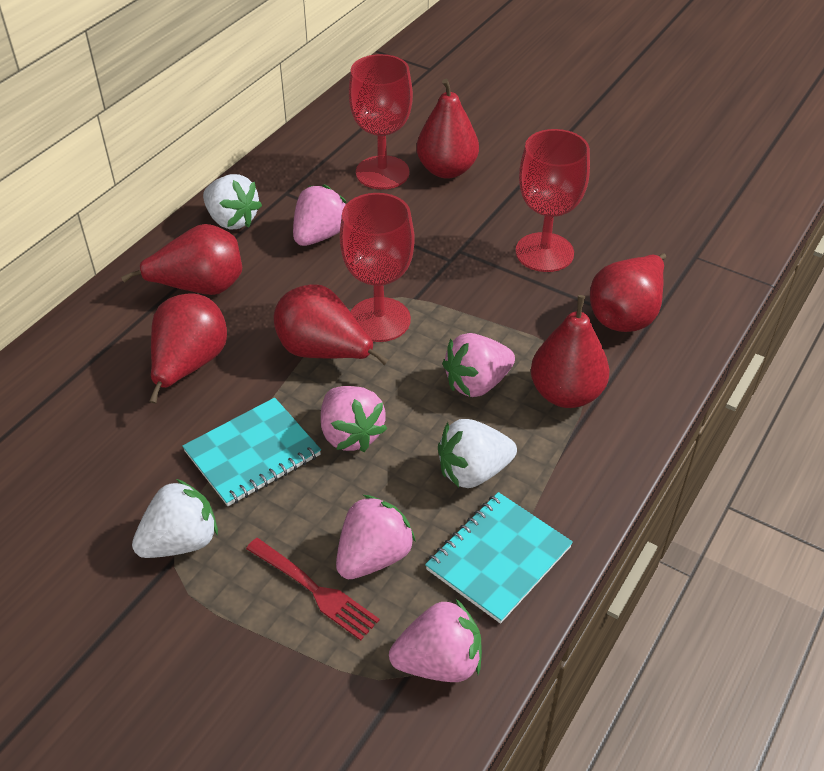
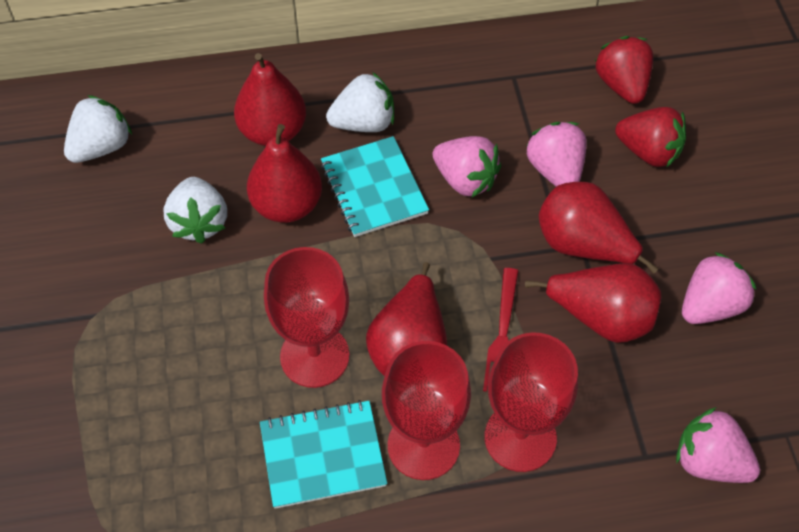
pink strawberry: 5 -> 4
red pear: 6 -> 5
red strawberry: 0 -> 2

